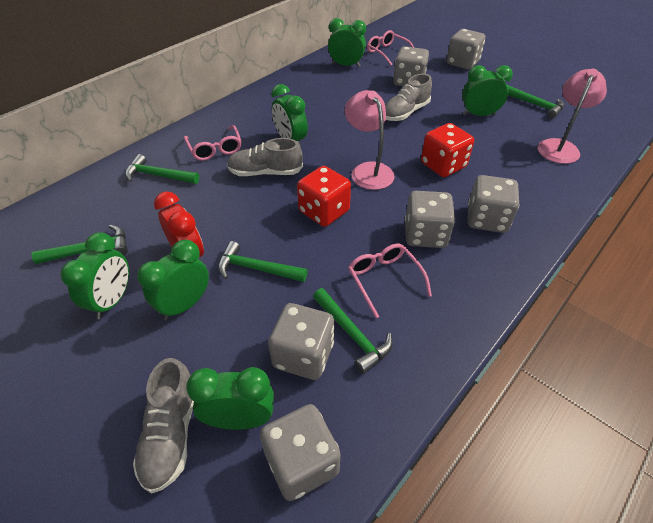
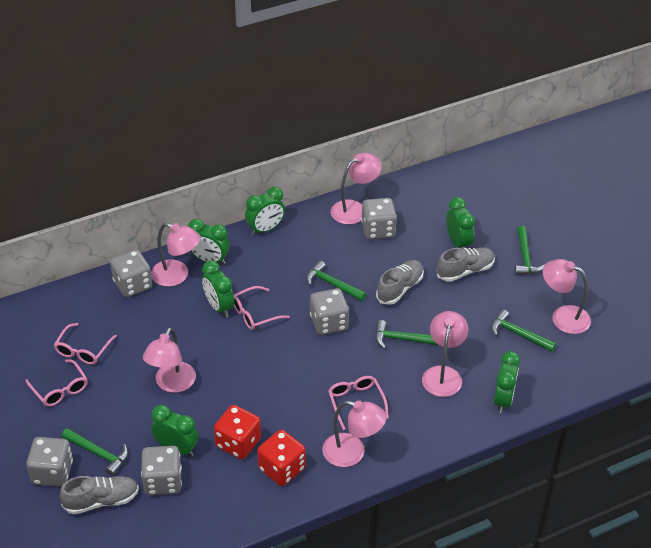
grey dice: 6 -> 5
pink glasses: 3 -> 4
pink lamp: 2 -> 6
red clock: 1 -> 0

